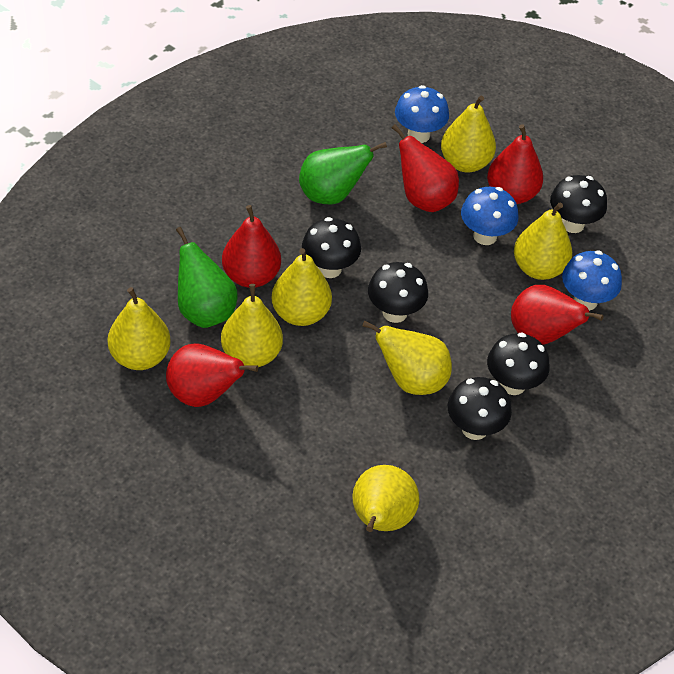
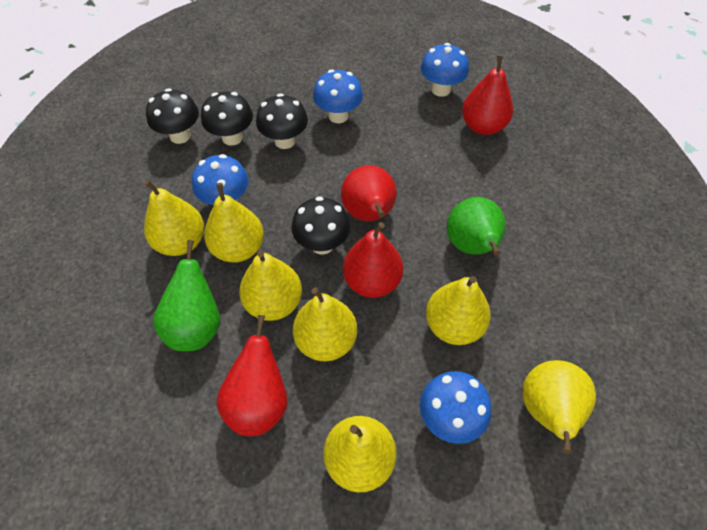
black mushroom: 5 -> 4
blue mushroom: 3 -> 4
red pear: 5 -> 4

